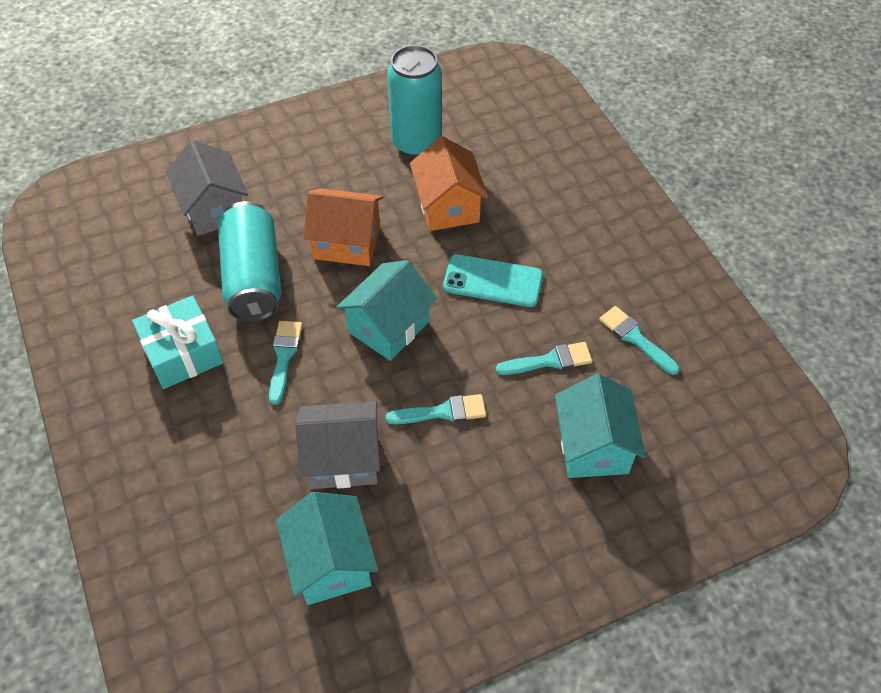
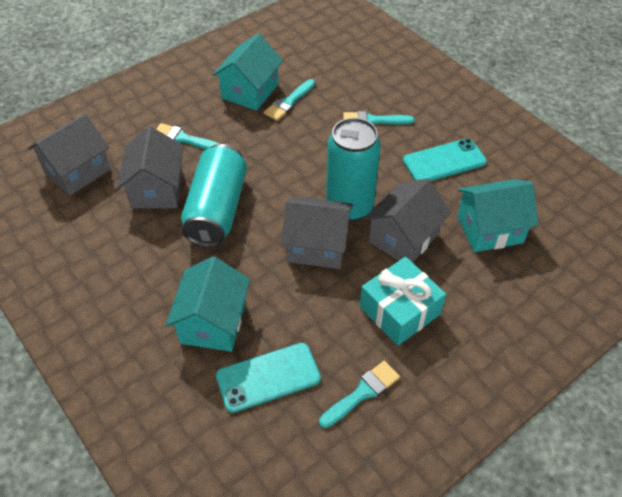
grey house: 2 -> 4
orange house: 2 -> 0
turquoise phone: 1 -> 2

